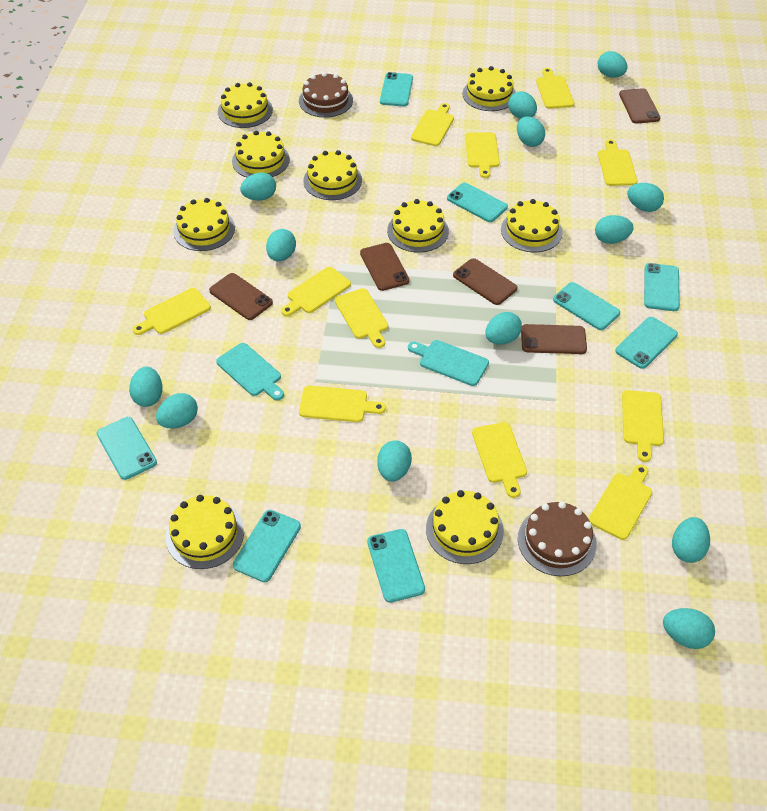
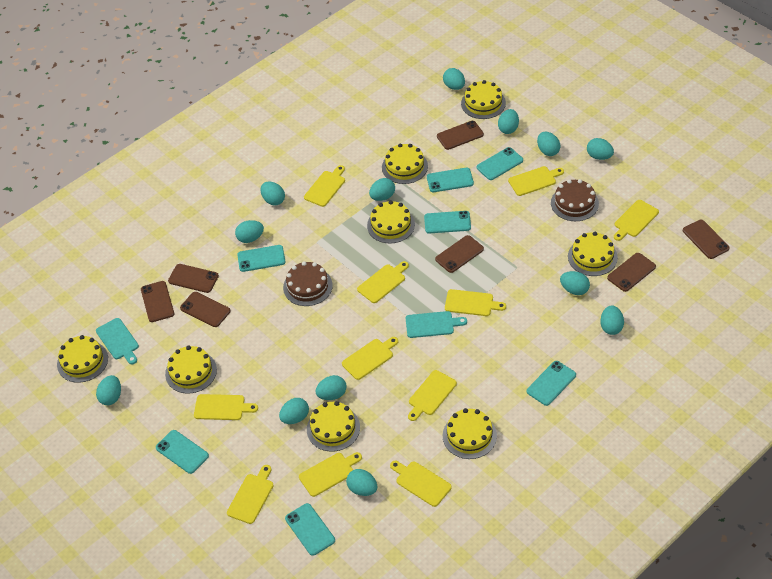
brown phone: 5 -> 7
turquoise phone: 8 -> 7
yellow cake: 9 -> 8

